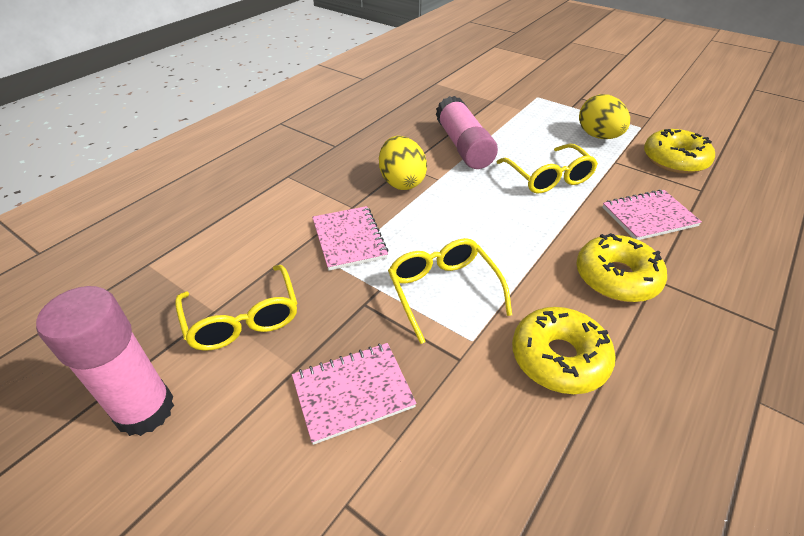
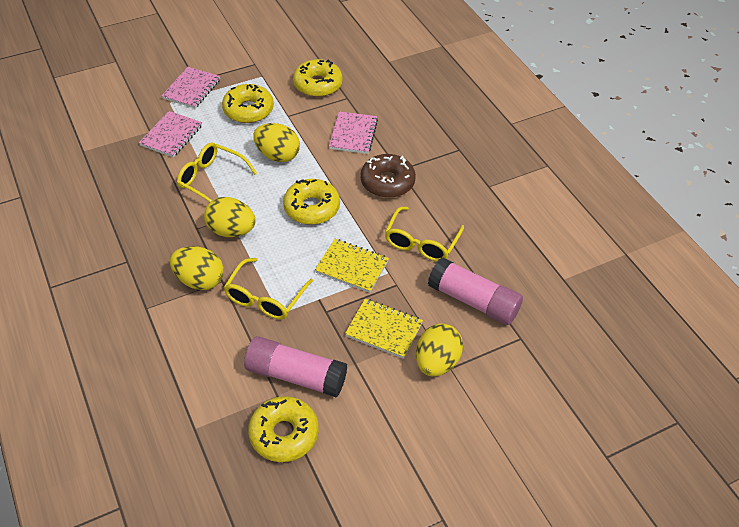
brown donut: 0 -> 1
yellow donut: 3 -> 4
yellow egg: 2 -> 4
yellow notebook: 0 -> 2

